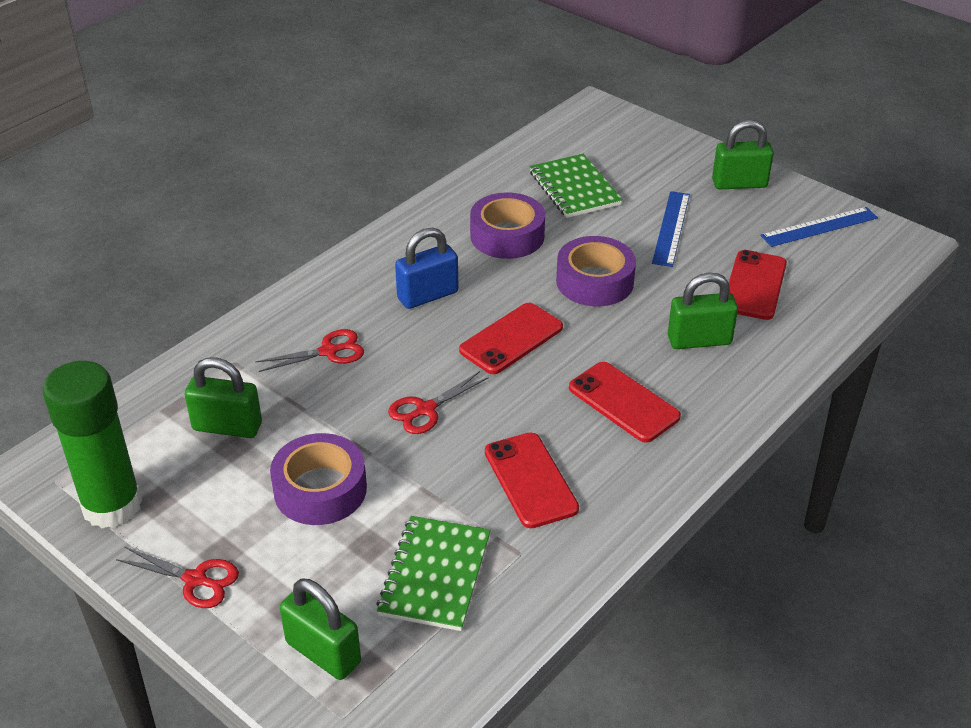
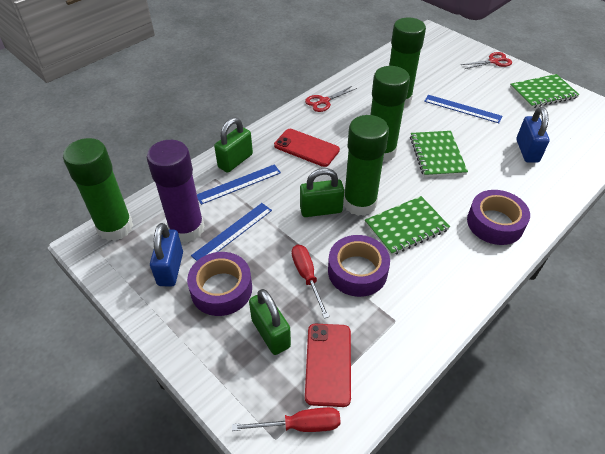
blue padlock: 1 -> 2
blue ruler: 2 -> 3
green glue stick: 1 -> 4
green notebook: 2 -> 3
green padlock: 4 -> 3
purple glue stick: 0 -> 1
red phone: 4 -> 2
red scissors: 3 -> 2
red screwdriver: 0 -> 2

